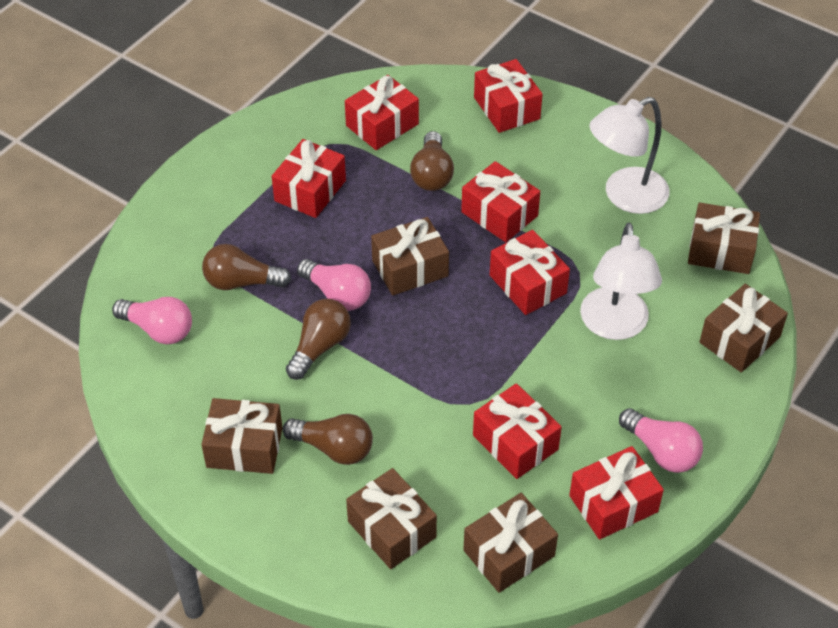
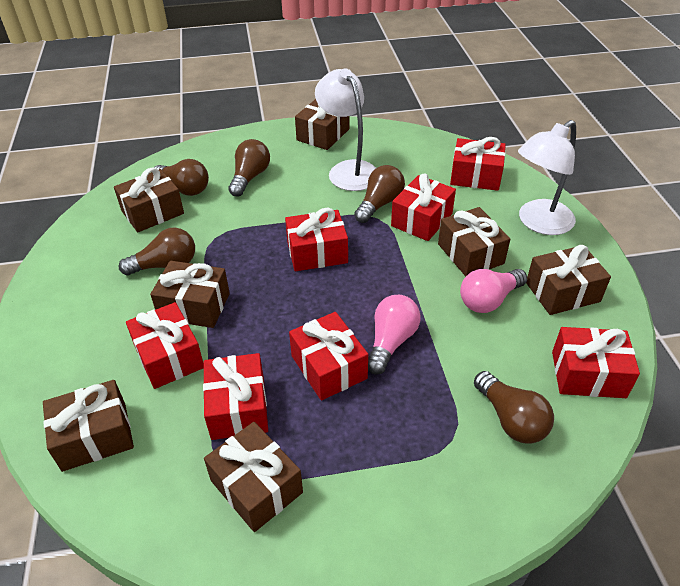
brown gift: 6 -> 7
brown light bulb: 4 -> 5
pink light bulb: 3 -> 2

